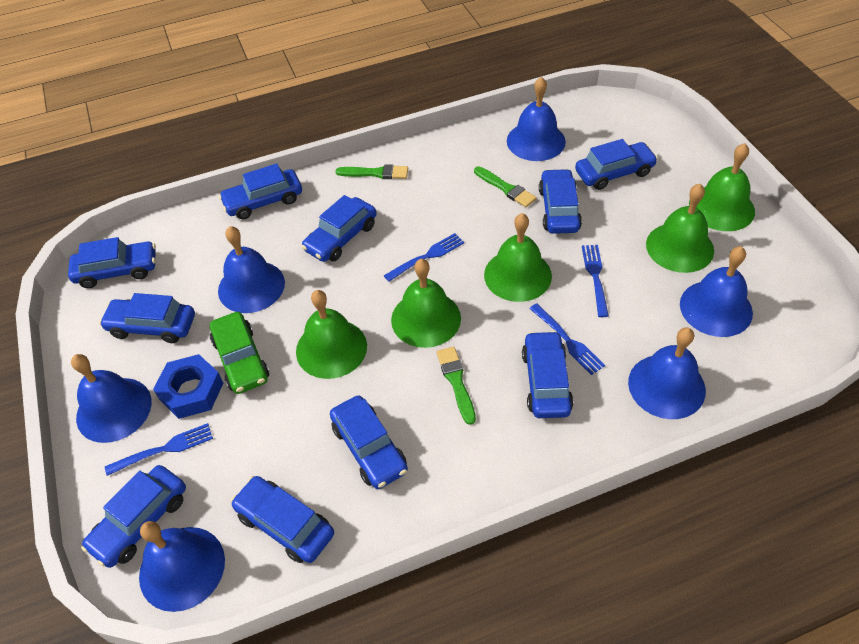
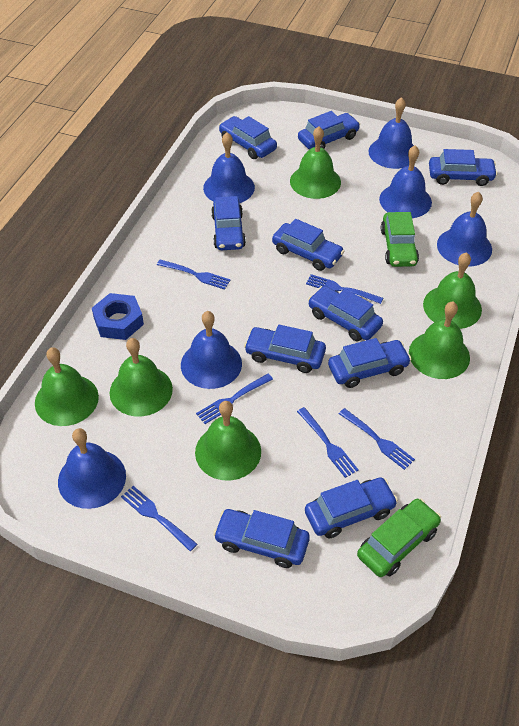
blue fork: 4 -> 6
green bell: 5 -> 6
green brush: 3 -> 0
green car: 1 -> 2

